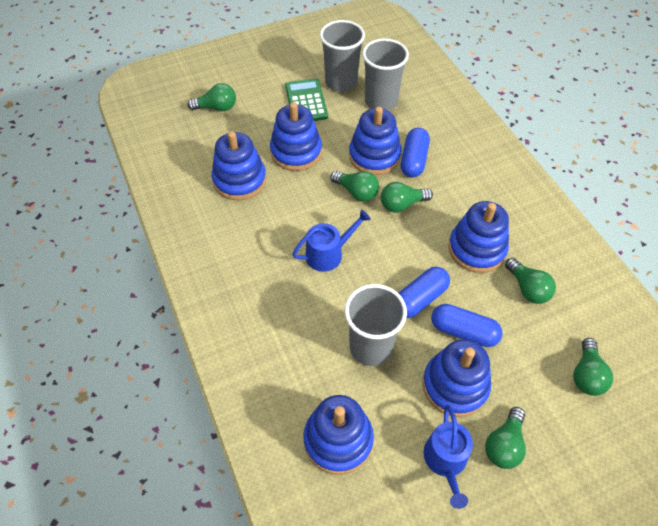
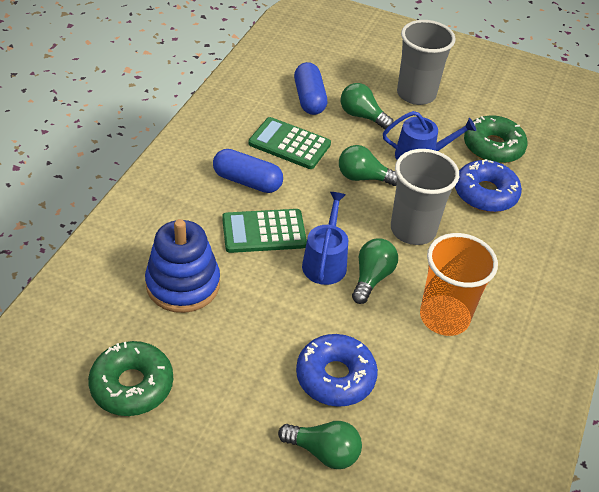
blue capsule: 3 -> 2
blue donut: 0 -> 2
blue stacking toy: 6 -> 1
green calculator: 1 -> 2
green donut: 0 -> 2
green light bulb: 6 -> 4
grey cup: 3 -> 2
orange cup: 0 -> 1

